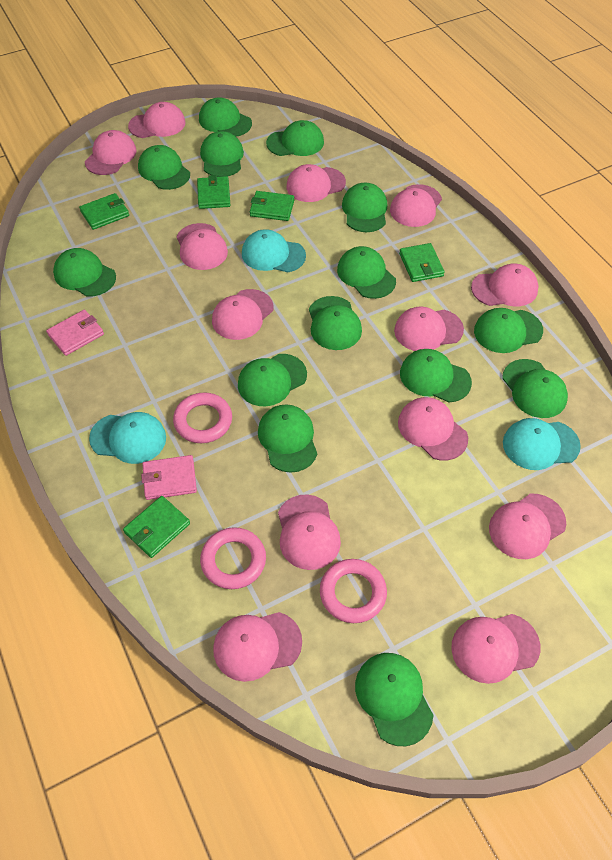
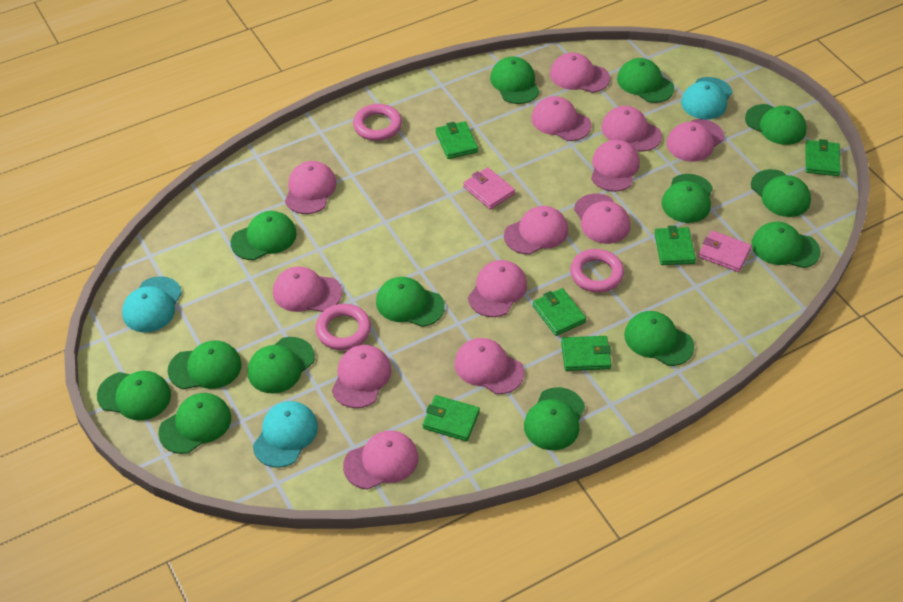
green wallet: 5 -> 6

